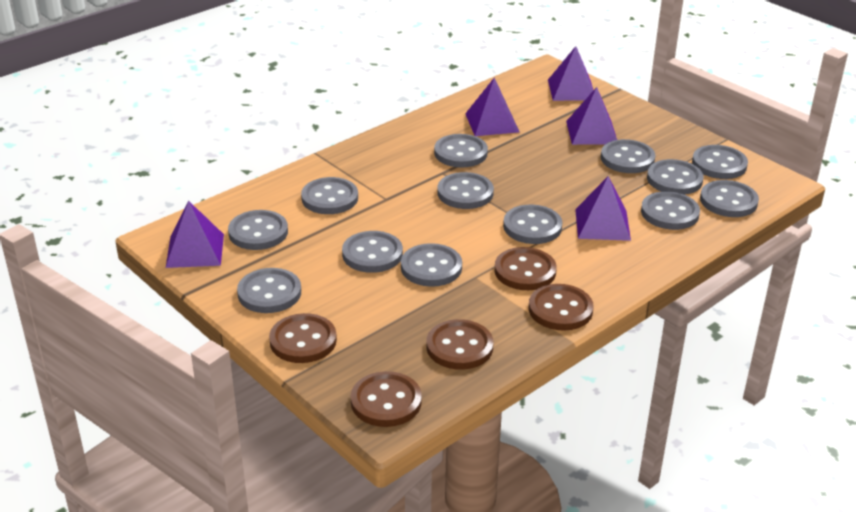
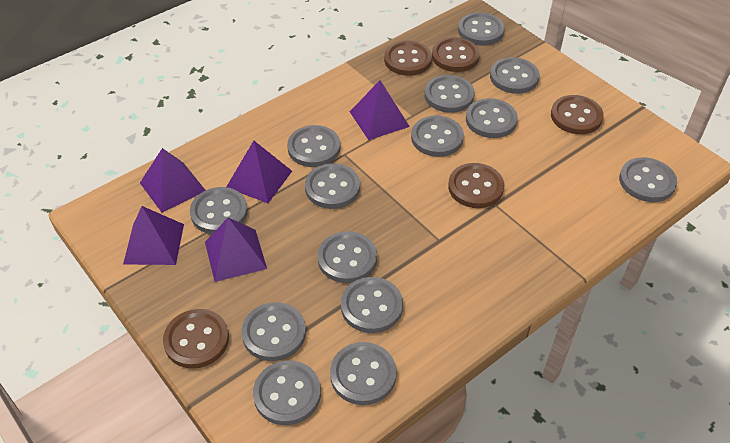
grey button: 13 -> 14

